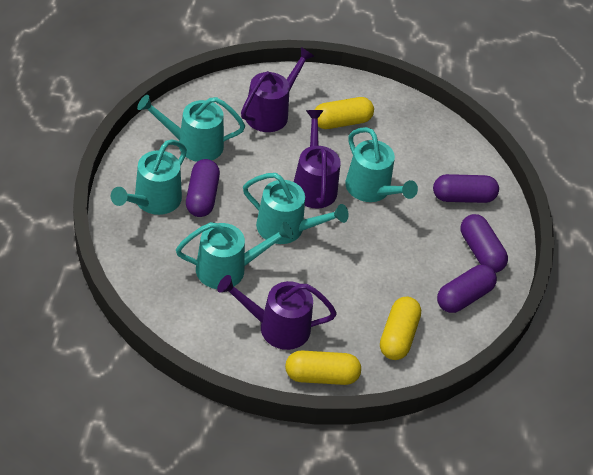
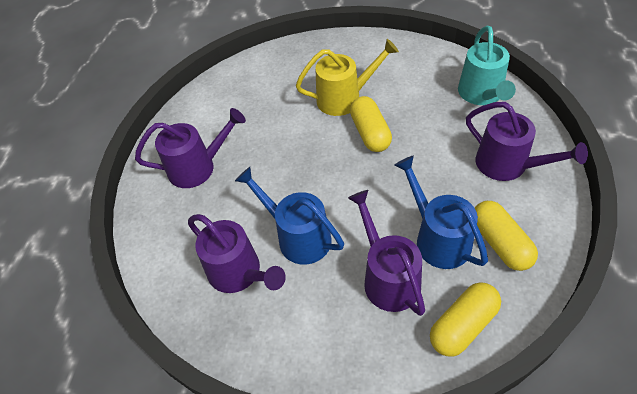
blue watering can: 0 -> 2
purple capsule: 4 -> 0
purple watering can: 3 -> 4
turquoise watering can: 5 -> 1
yellow watering can: 0 -> 1

